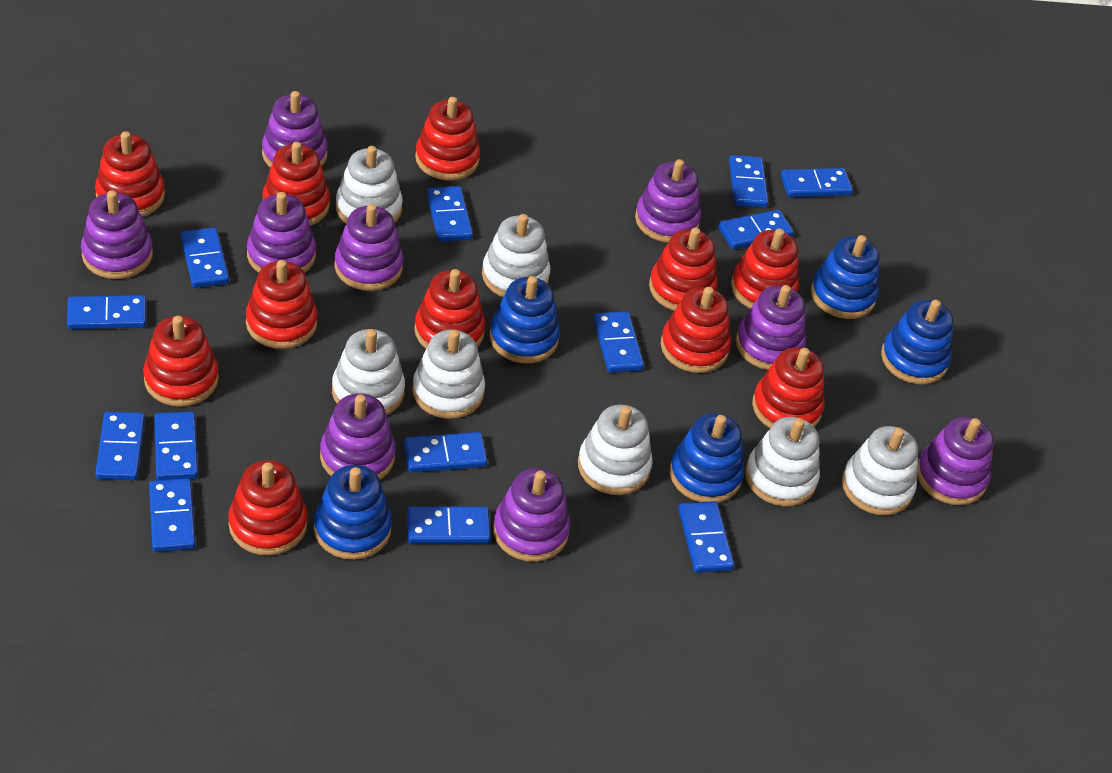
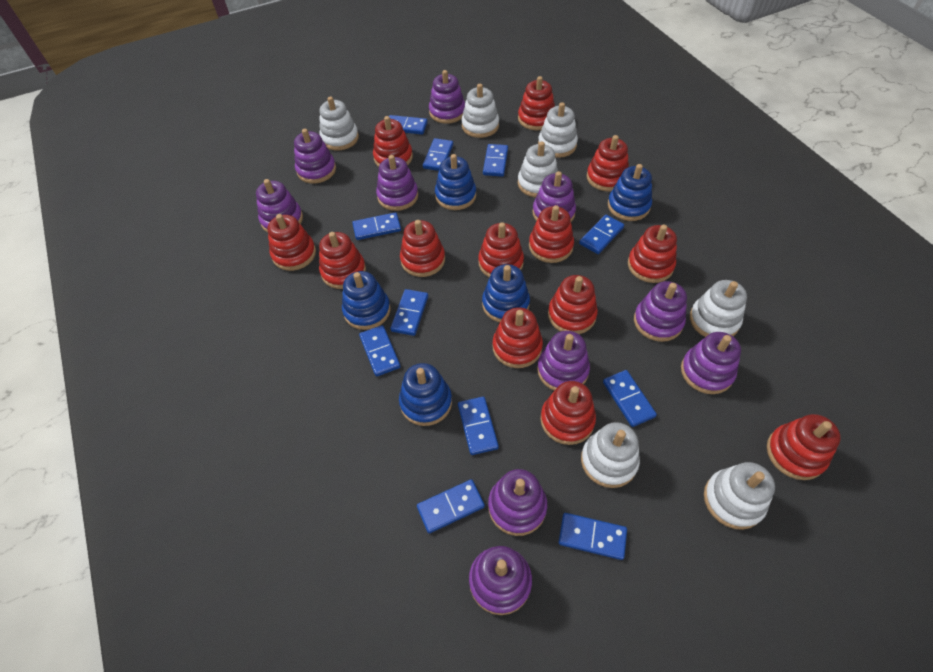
blue domino: 13 -> 11
purple stacking toy: 9 -> 10
red stacking toy: 11 -> 13

